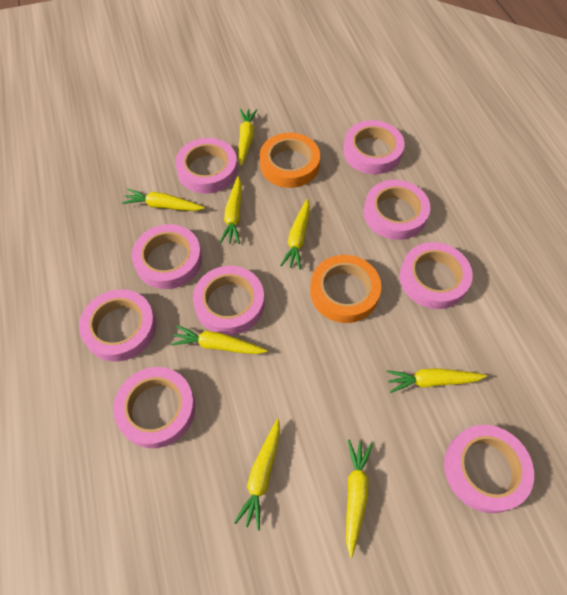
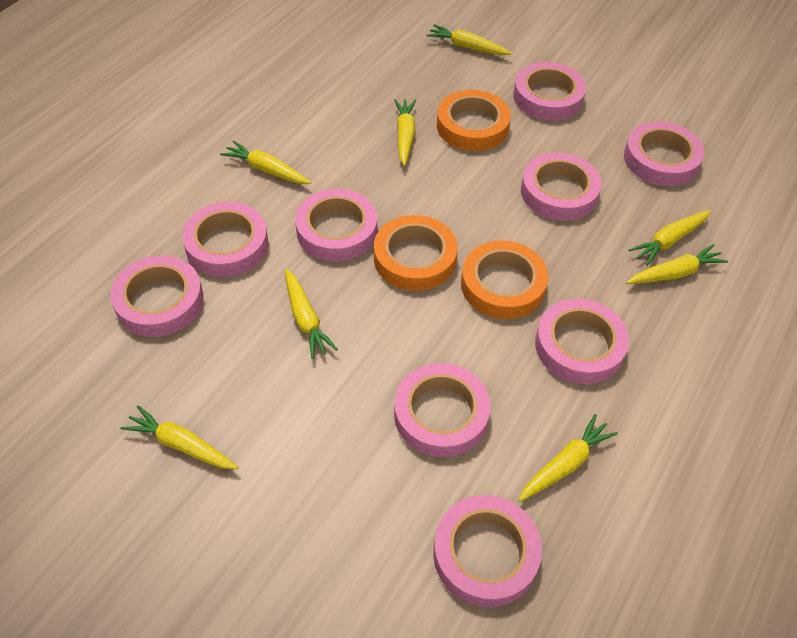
orange tape: 2 -> 3

